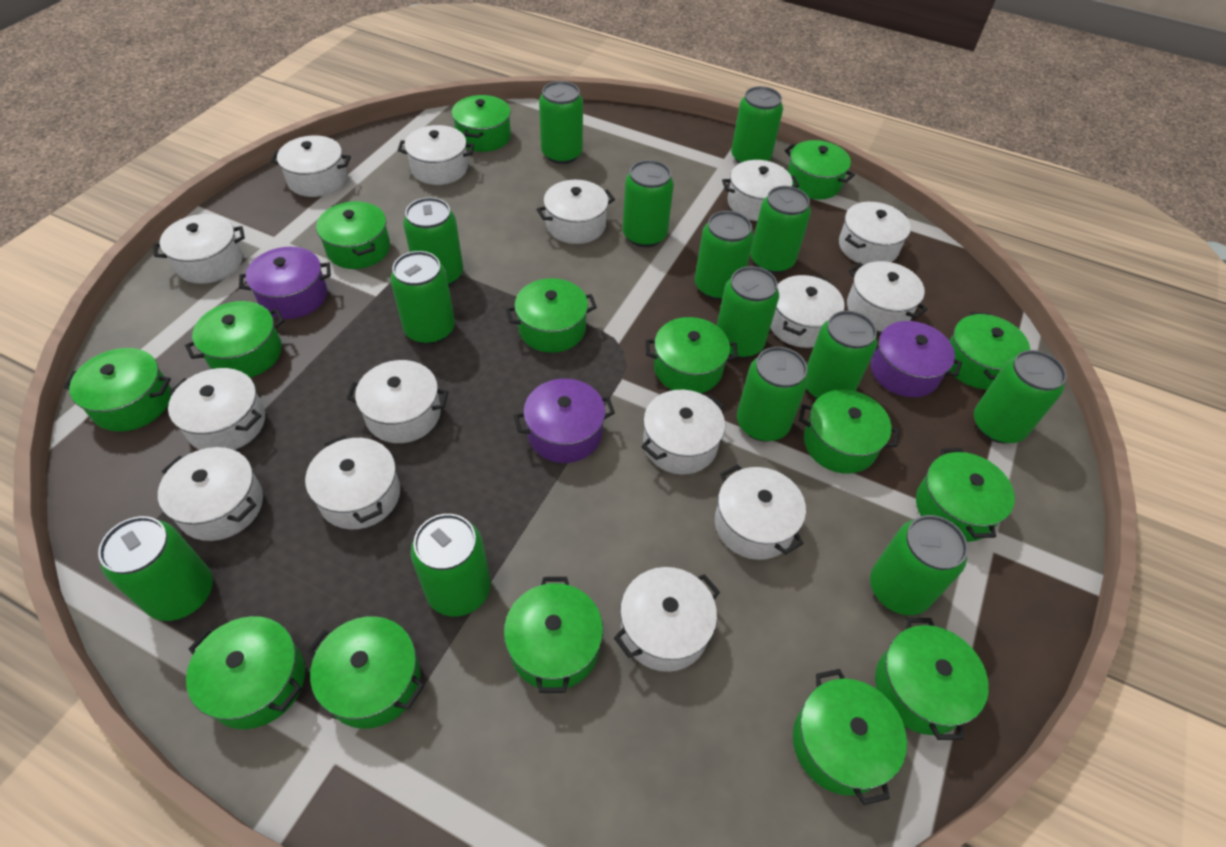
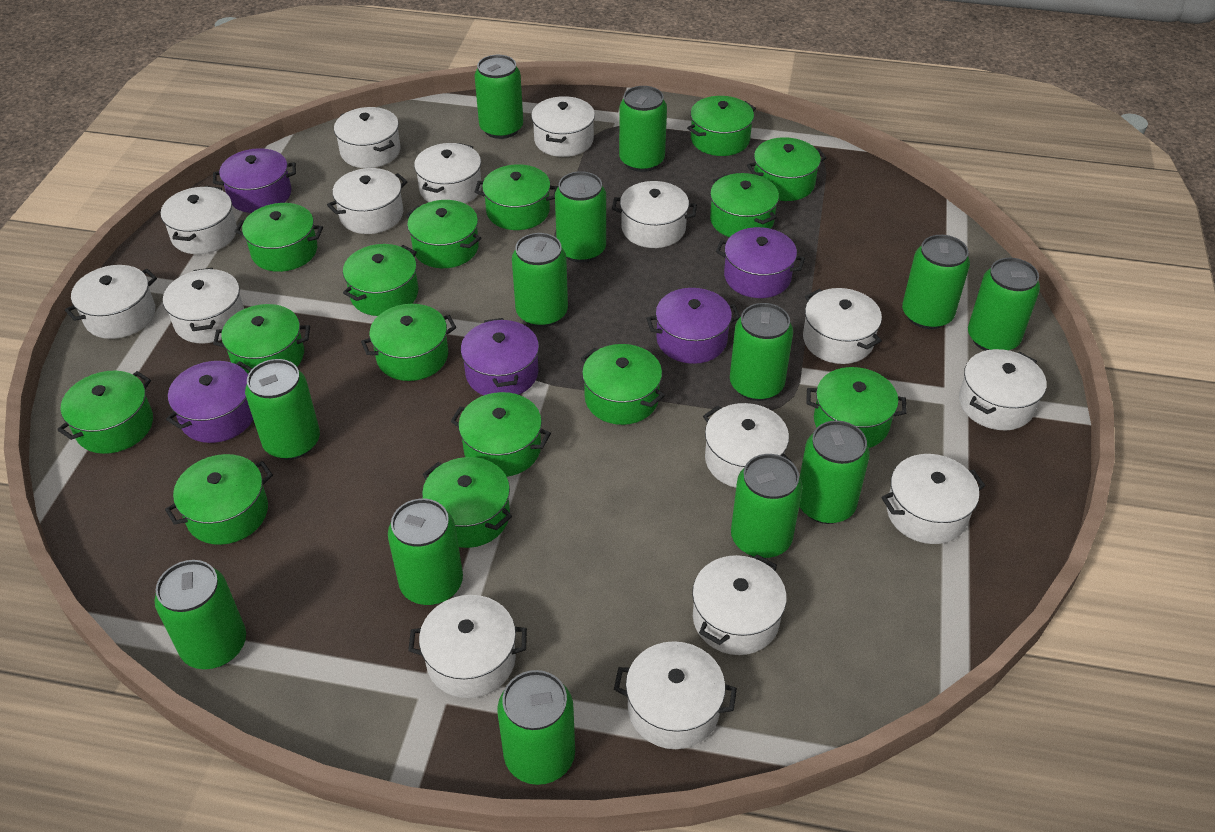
green can: 14 -> 13
purple pot: 3 -> 5

